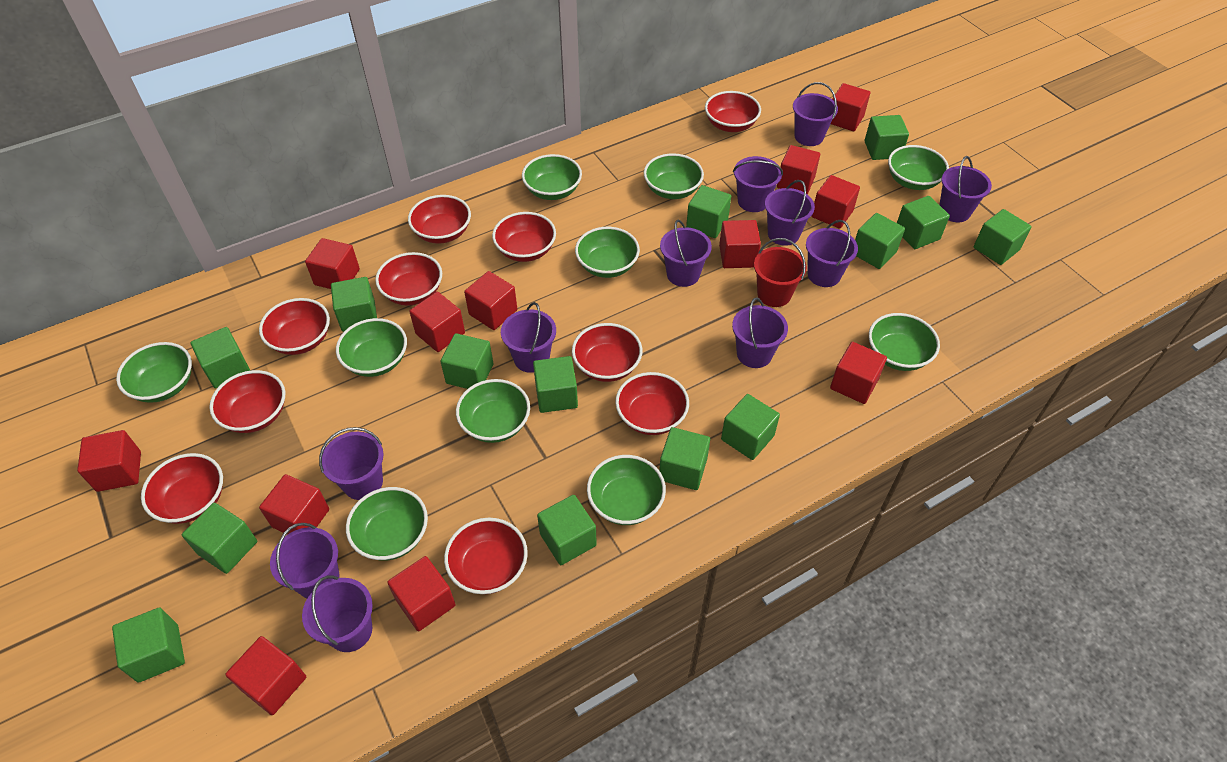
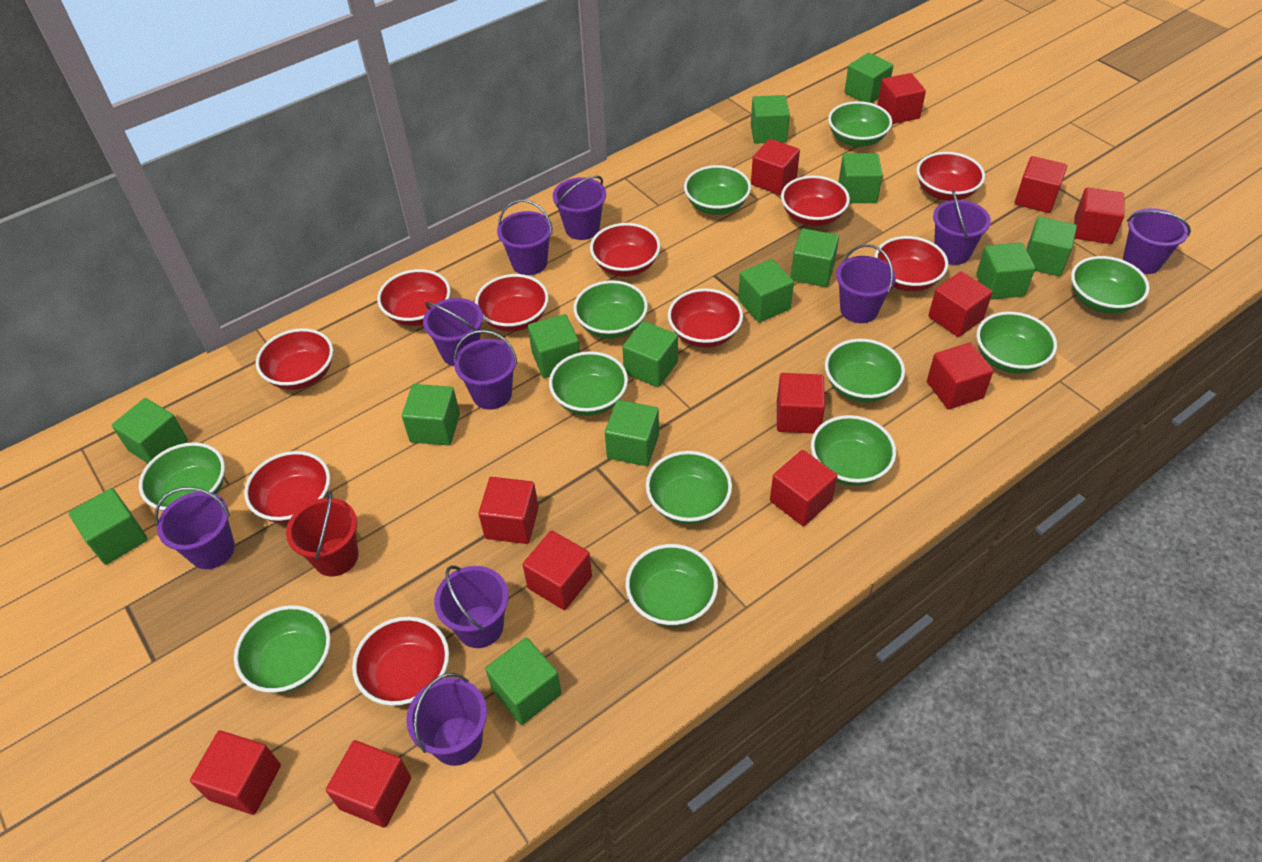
green bowl: 10 -> 12
purple bucket: 11 -> 10

